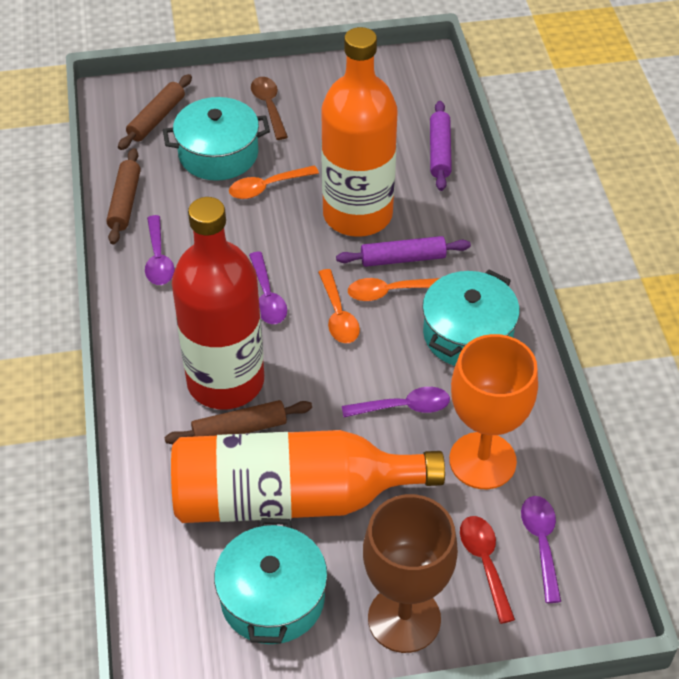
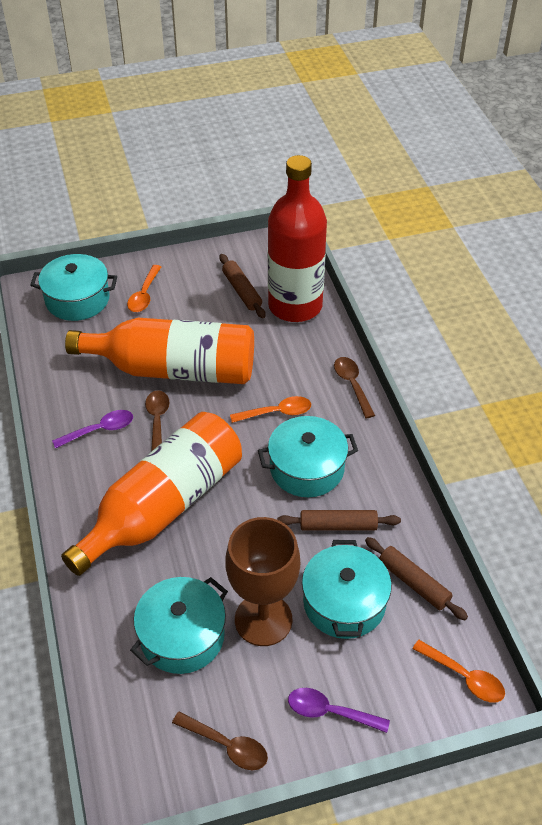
brown spoon: 1 -> 3
orange goblet: 1 -> 0
purple rolling pin: 2 -> 0
purple spoon: 4 -> 2
red spoon: 1 -> 0
turquoise pot: 3 -> 4

